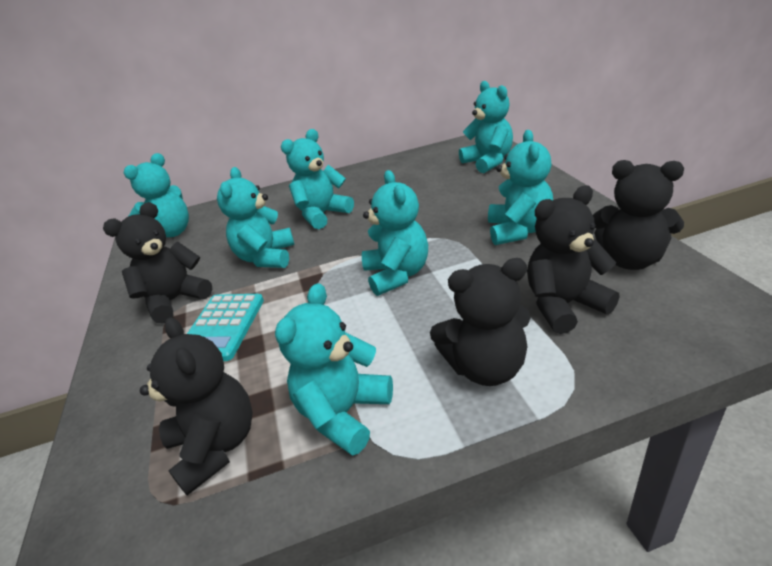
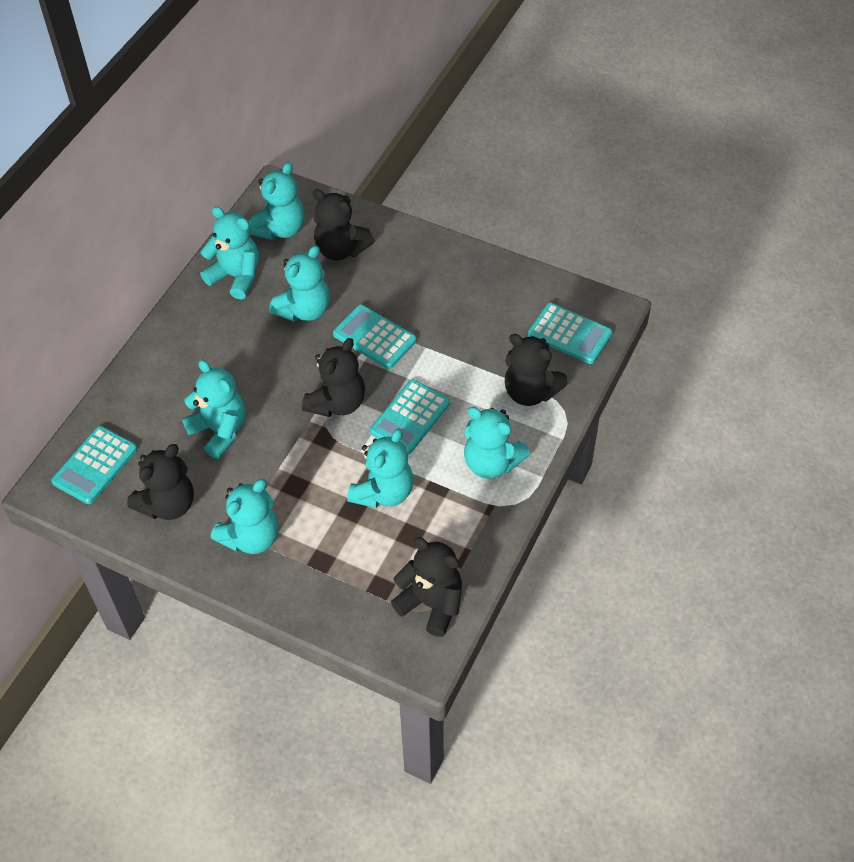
turquoise calculator: 1 -> 4

